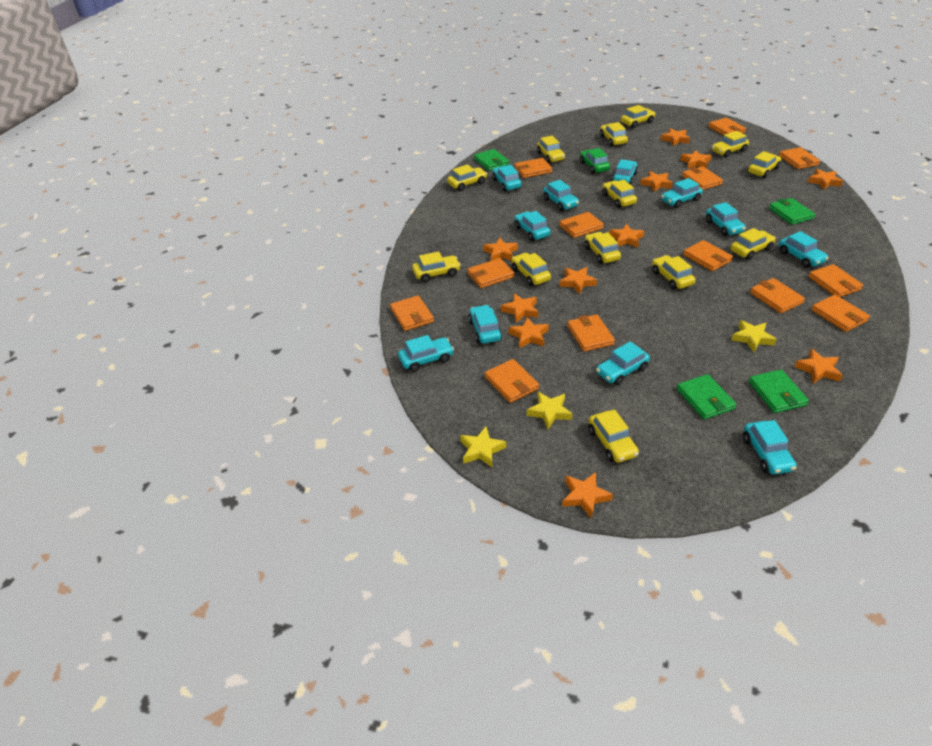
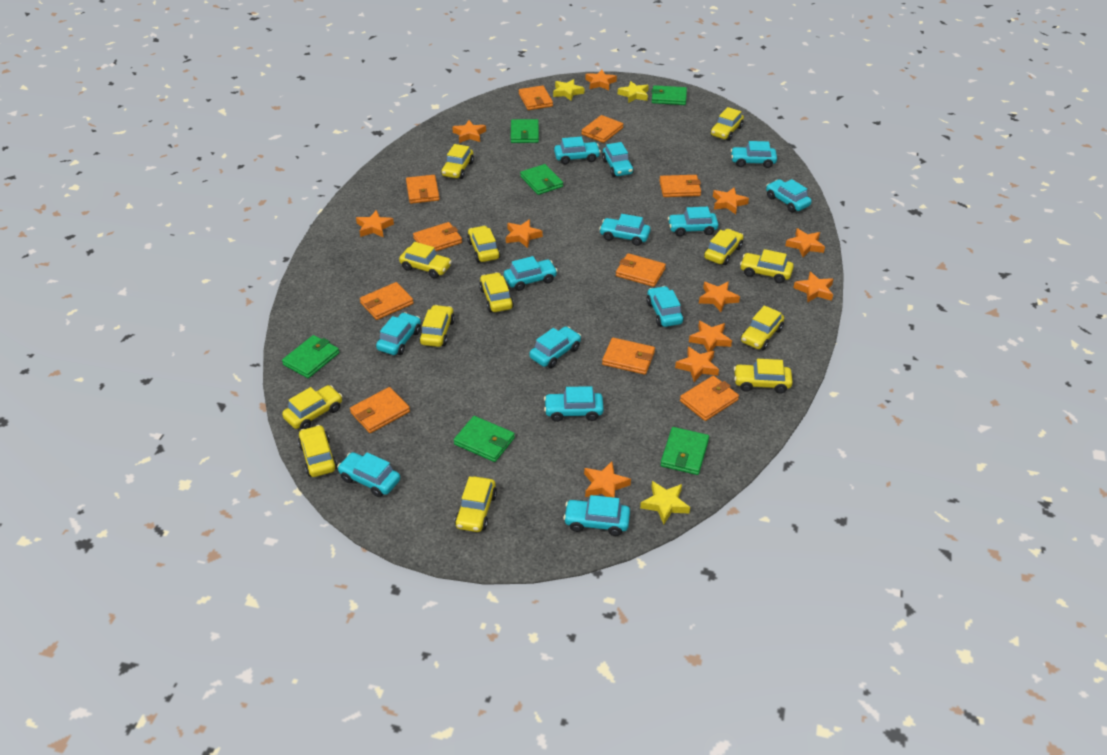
green car: 1 -> 0
green wallet: 4 -> 6
orange wallet: 13 -> 10
turquoise car: 11 -> 13

